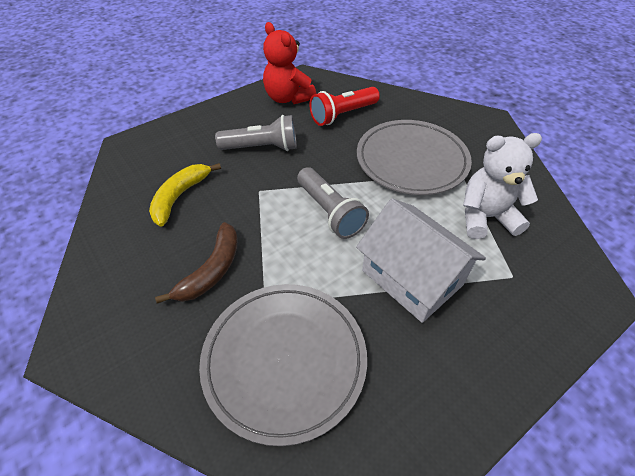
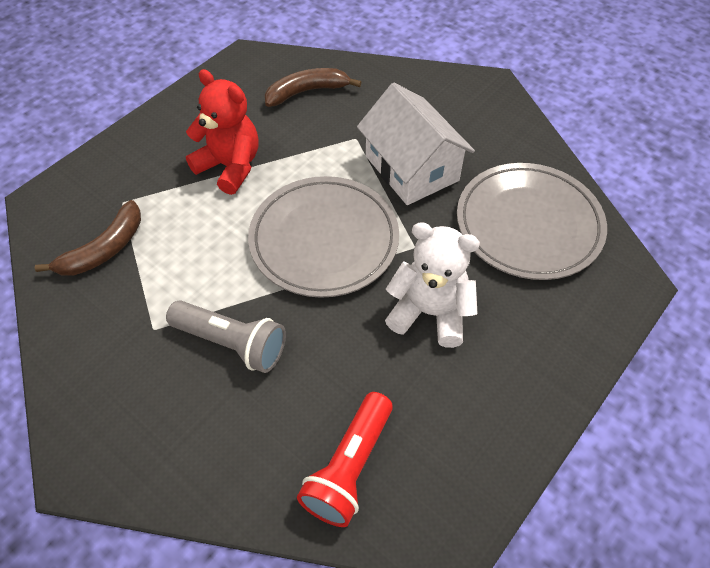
brown banana: 1 -> 2
grey flashlight: 2 -> 1
yellow banana: 1 -> 0

